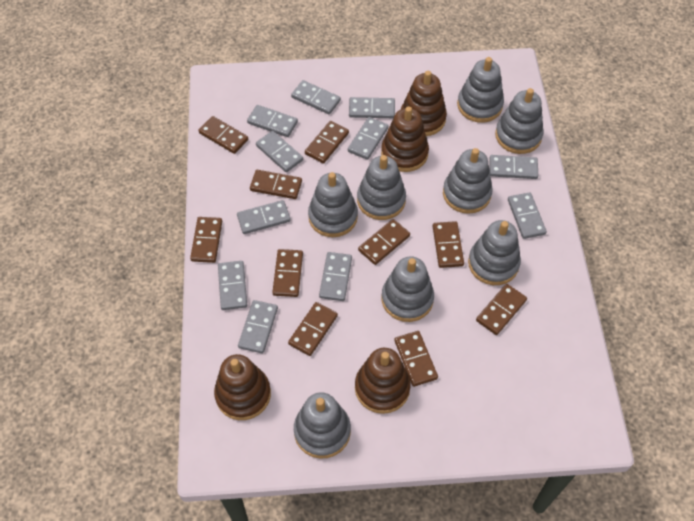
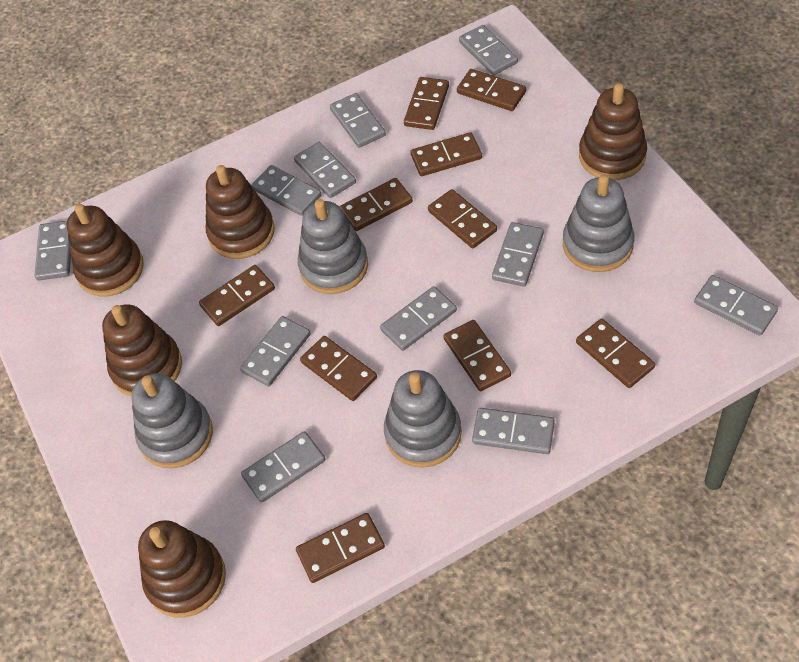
brown stacking toy: 4 -> 5
grey stacking toy: 8 -> 4

